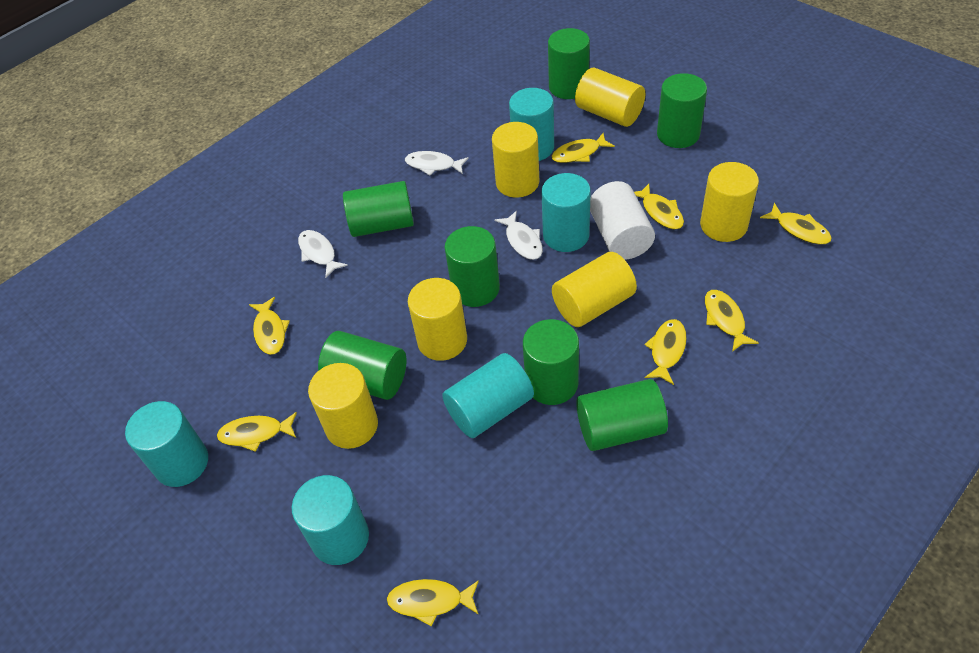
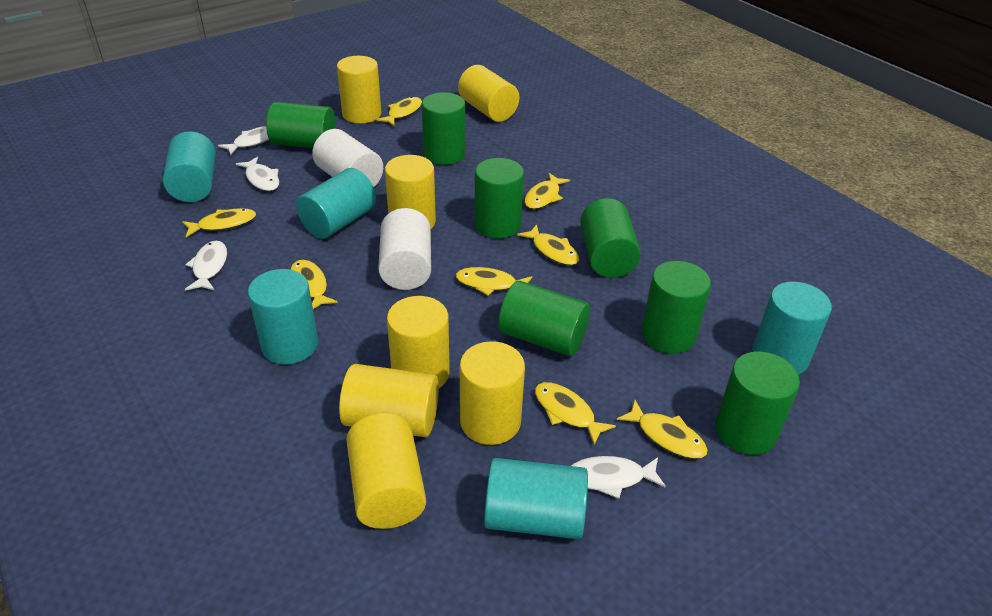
white cylinder: 1 -> 2
white fish: 3 -> 4
yellow cylinder: 6 -> 7

